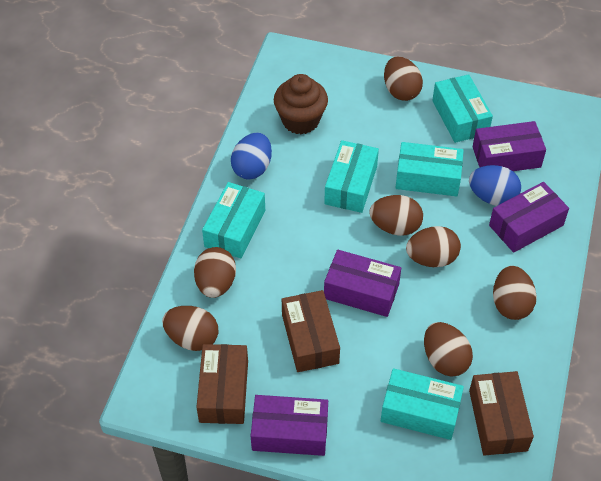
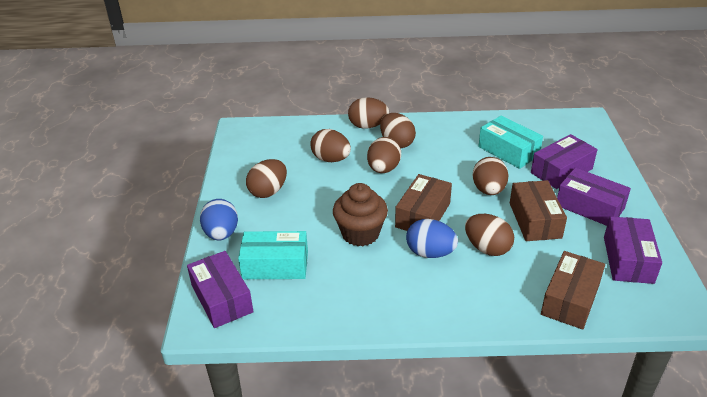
turquoise box: 5 -> 2

